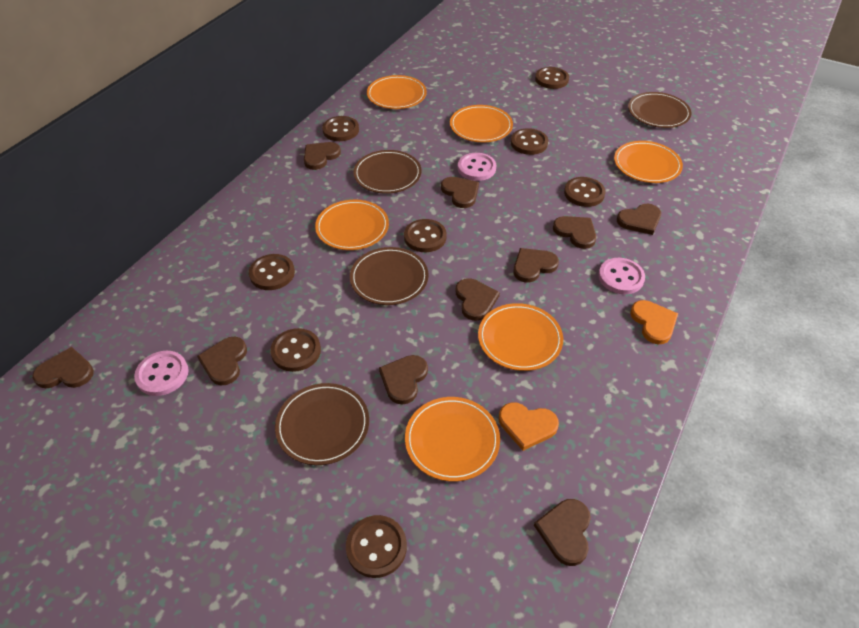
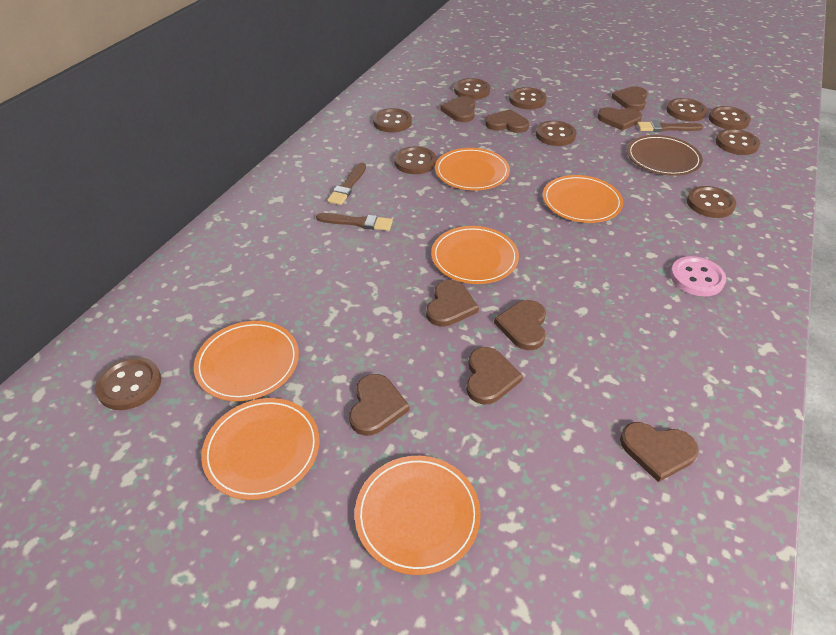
brown brush: 0 -> 3
brown button: 8 -> 10
brown heart: 10 -> 9
brown plate: 4 -> 1
orange heart: 2 -> 0
pink button: 3 -> 1

